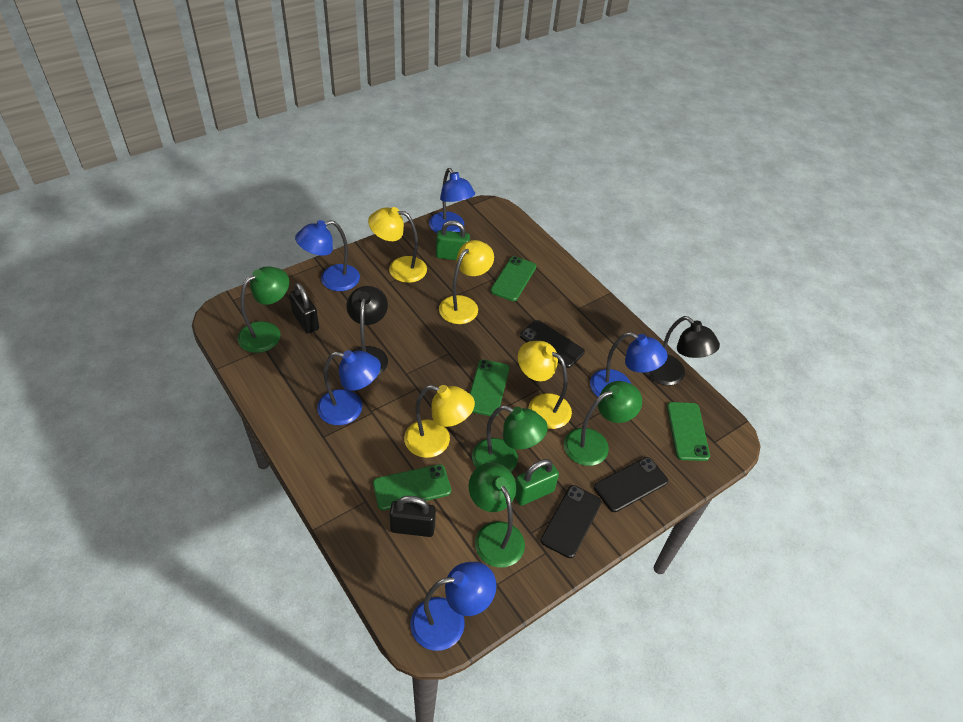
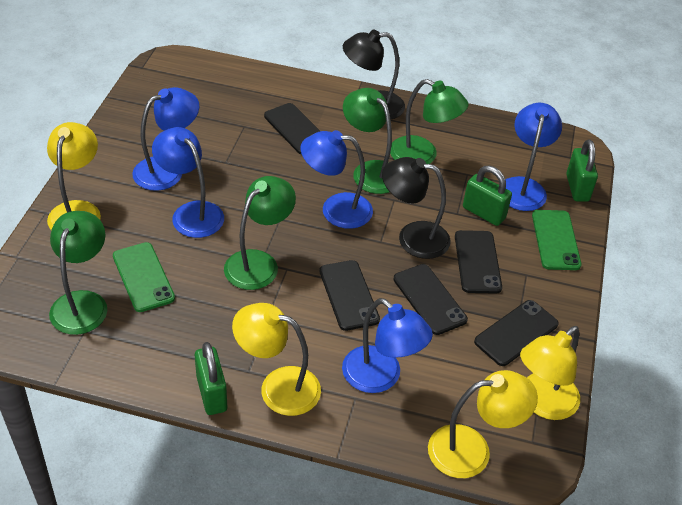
black padlock: 2 -> 0
black phone: 3 -> 5
green padlock: 2 -> 3
green phone: 4 -> 2

